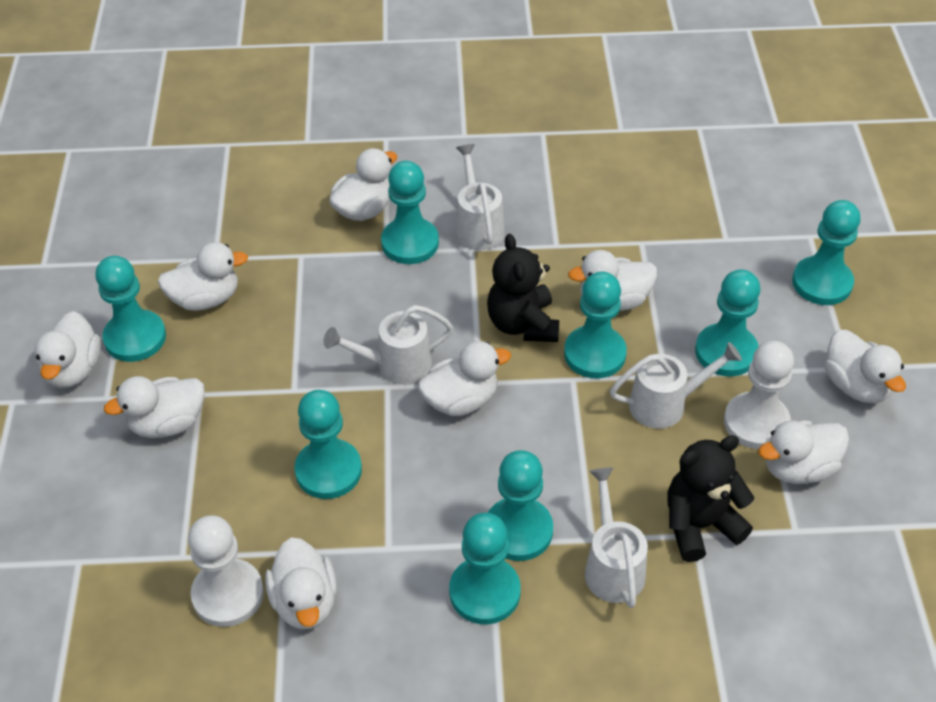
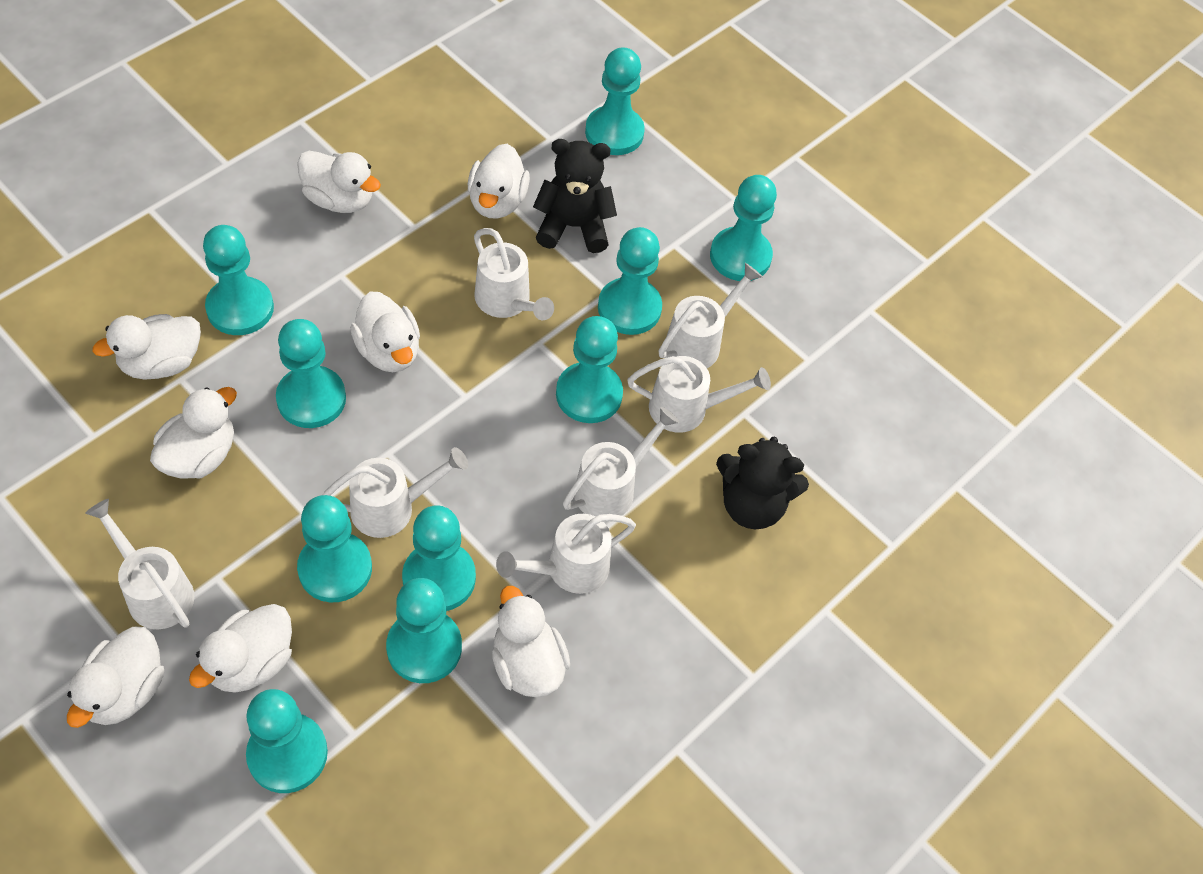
turquoise pawn: 8 -> 10
white duck: 9 -> 8
white pawn: 2 -> 0
white watering can: 4 -> 7

